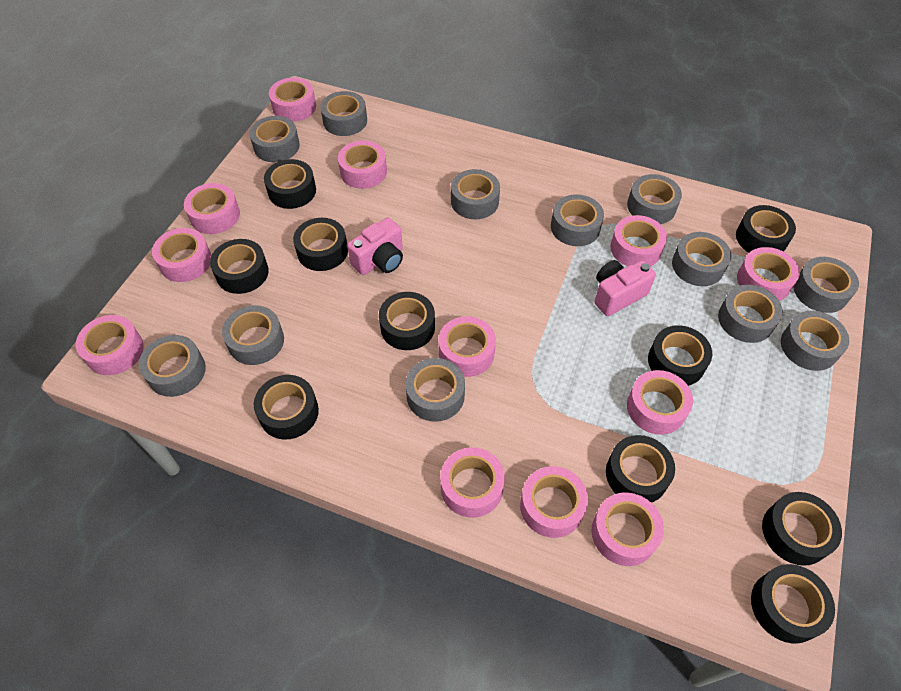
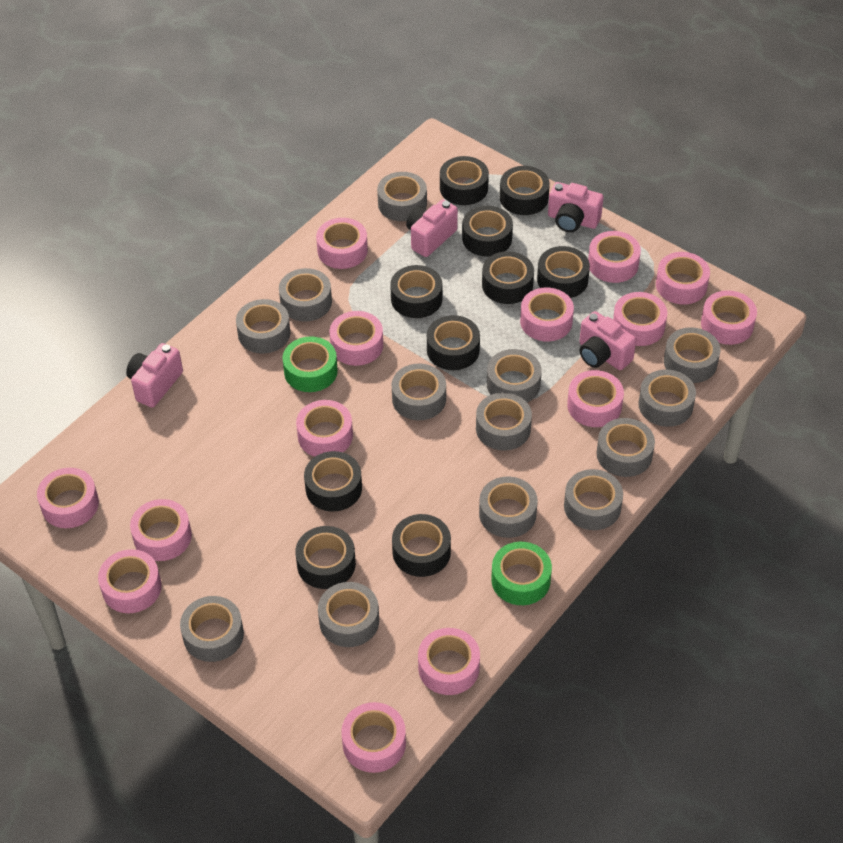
green tape: 0 -> 2
grey tape: 12 -> 13
pink camera: 2 -> 4
pink tape: 12 -> 14

